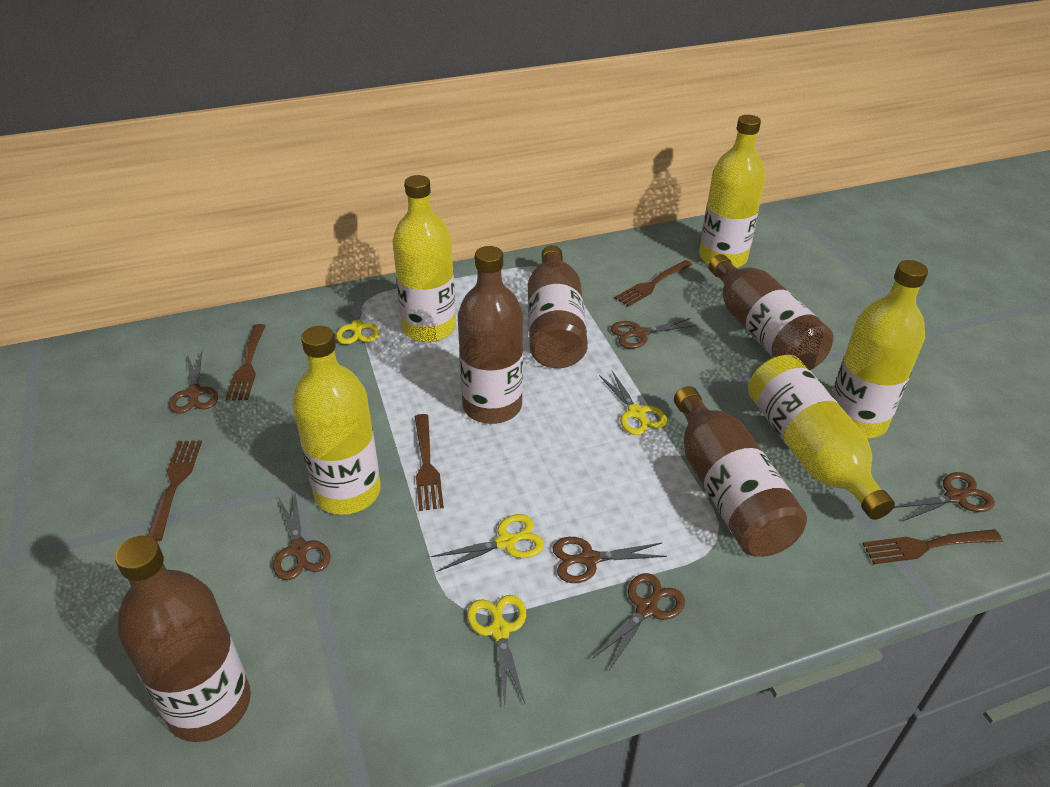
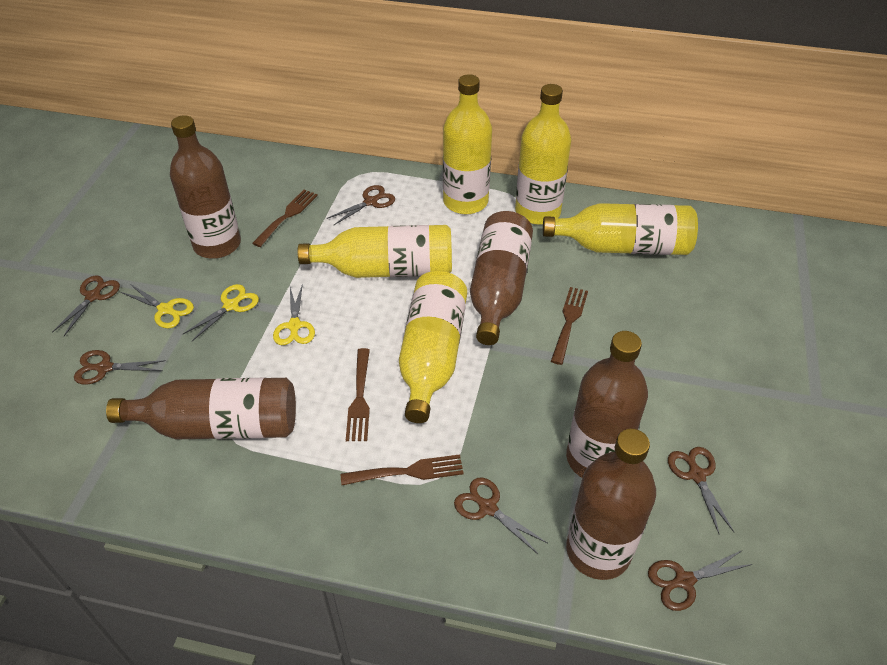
brown fork: 5 -> 4
yellow scissors: 4 -> 3

